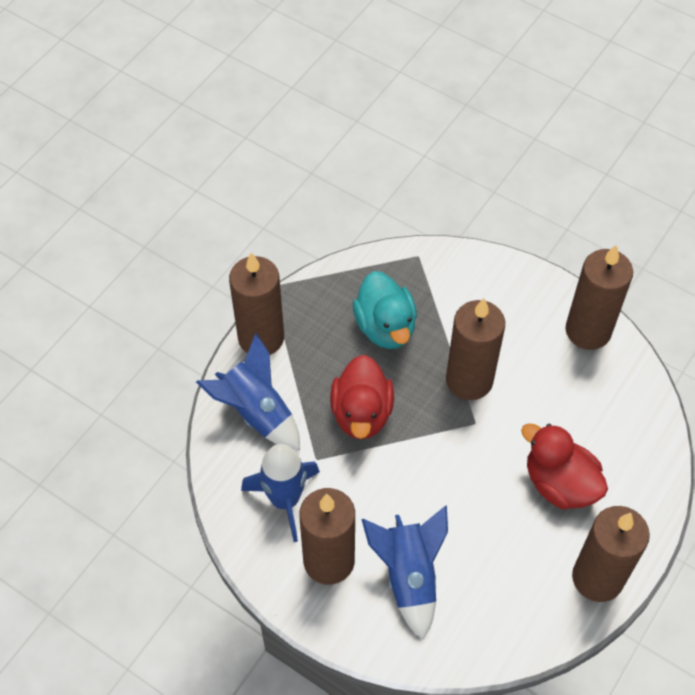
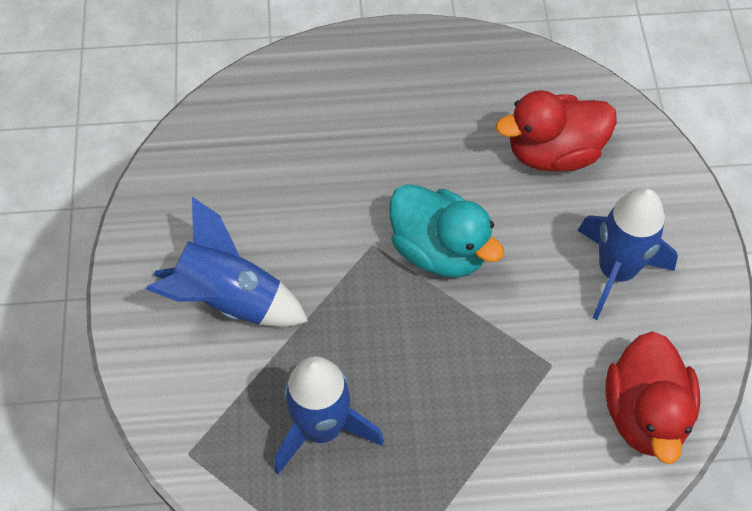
brown candle: 5 -> 0

